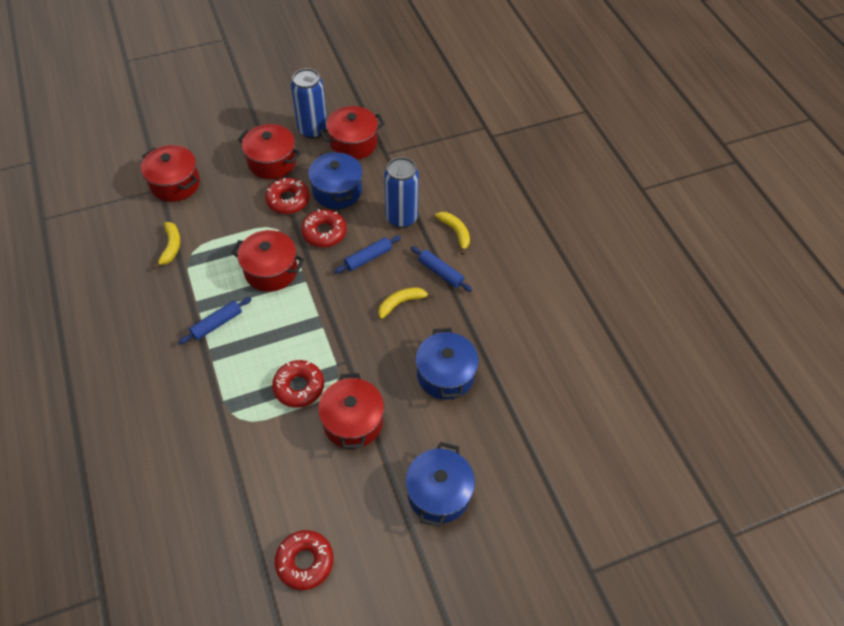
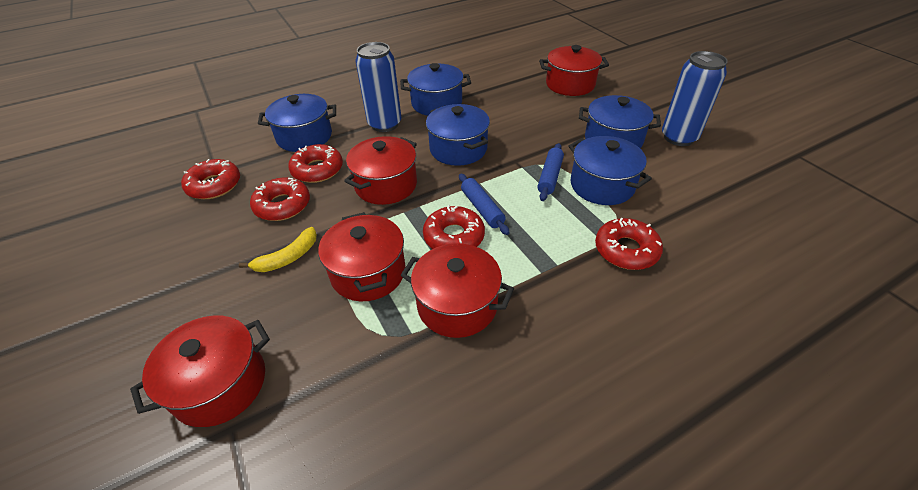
blue pot: 3 -> 5
blue rolling pin: 3 -> 2
red donut: 4 -> 5
yellow banana: 3 -> 1

